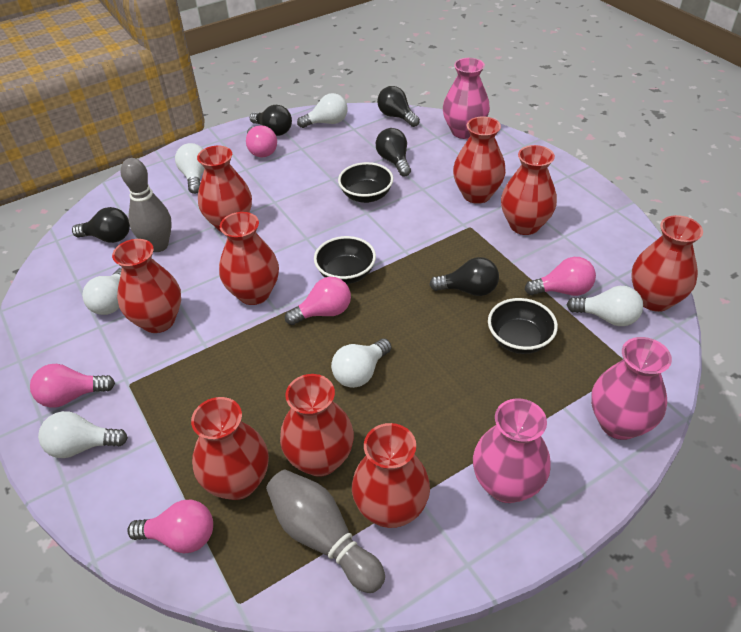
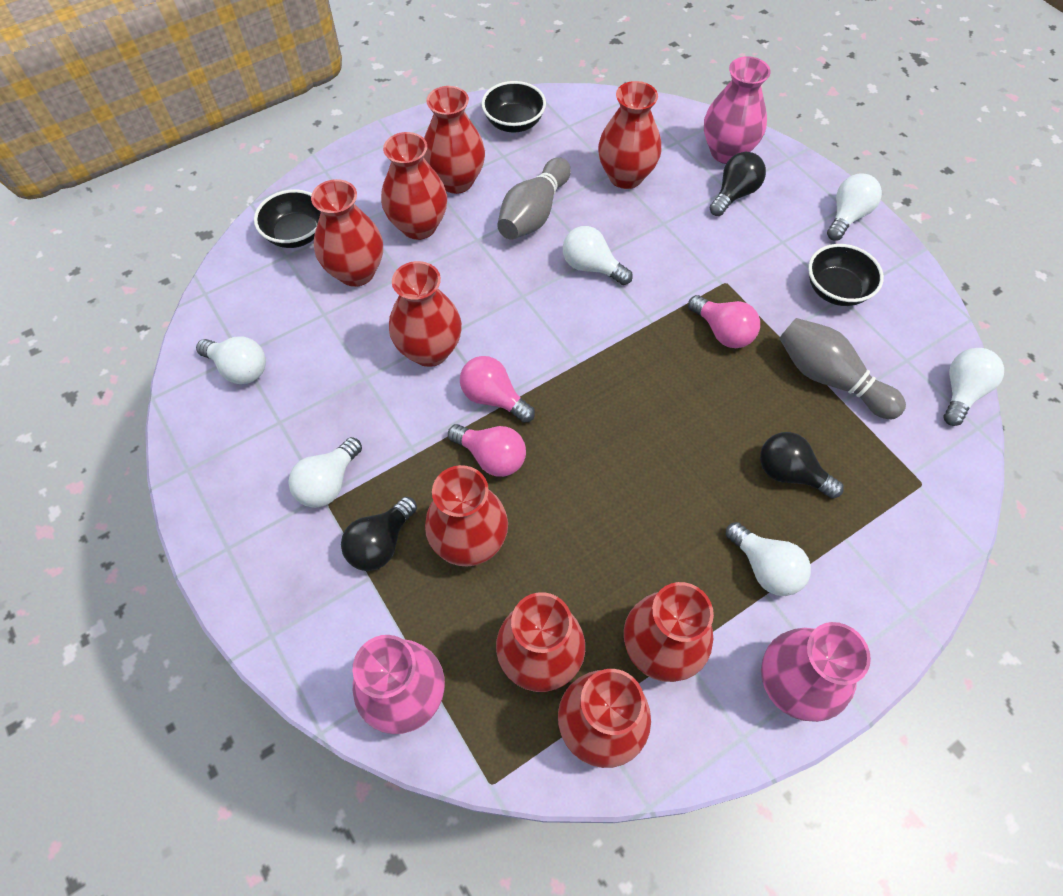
black light bulb: 5 -> 3
pink light bulb: 5 -> 3

